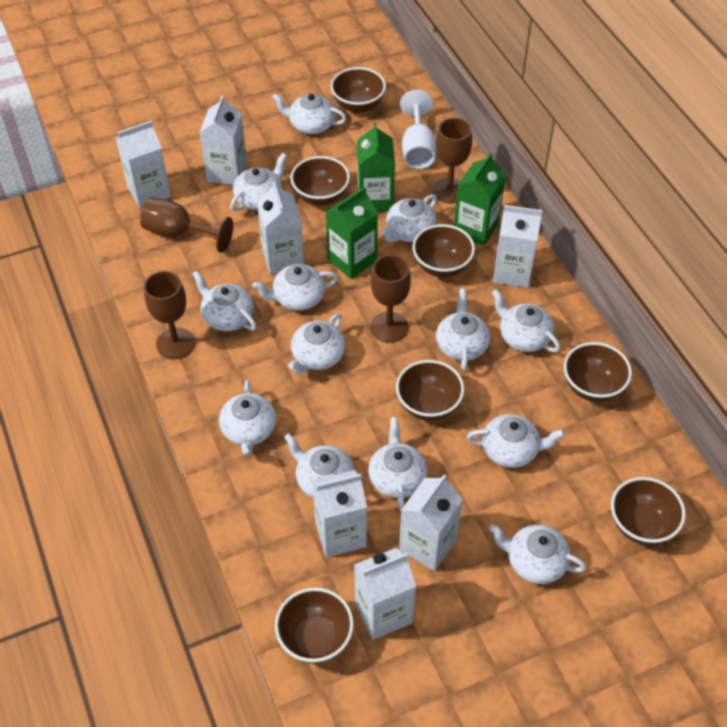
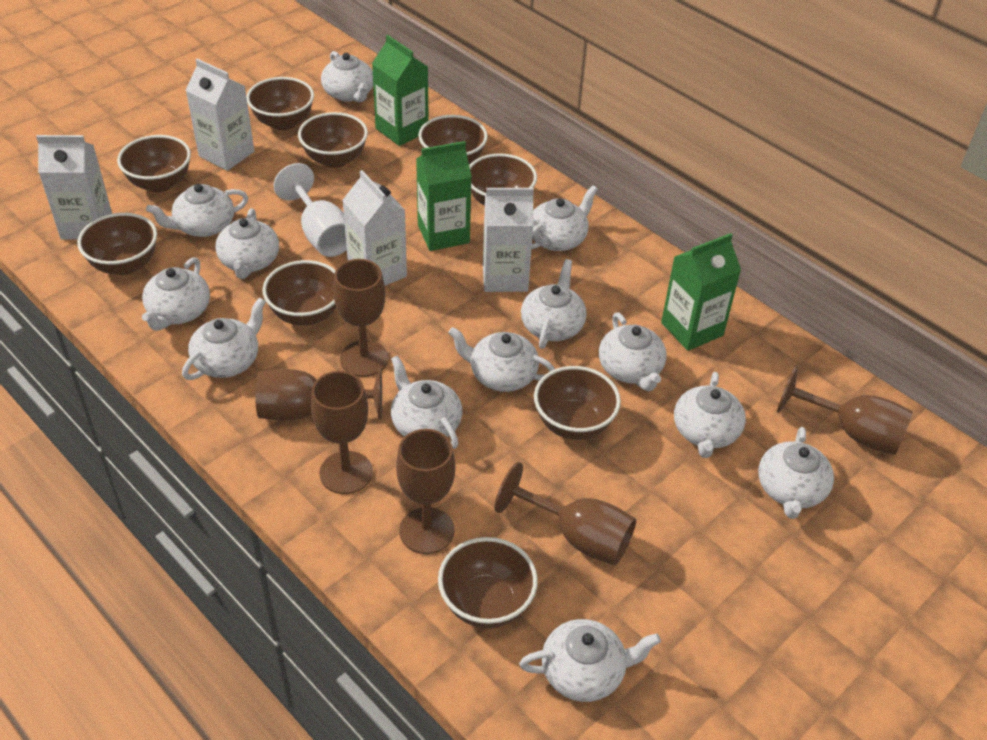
brown bowl: 7 -> 9
brown goblet: 4 -> 6
white carton: 7 -> 4

